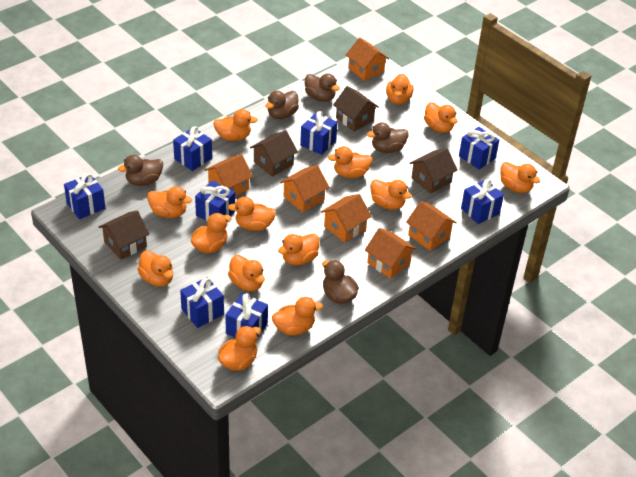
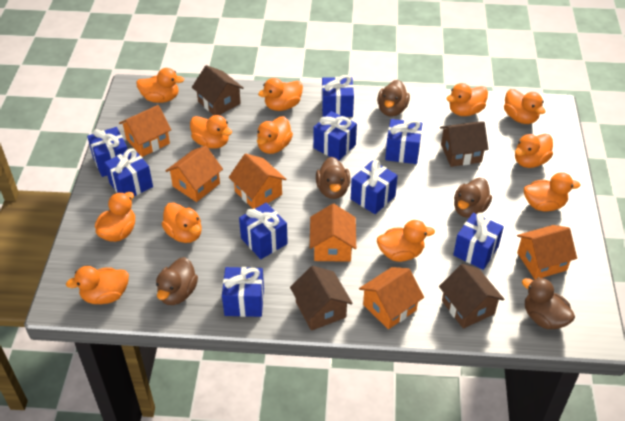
blue gift: 8 -> 9
orange duck: 14 -> 12

